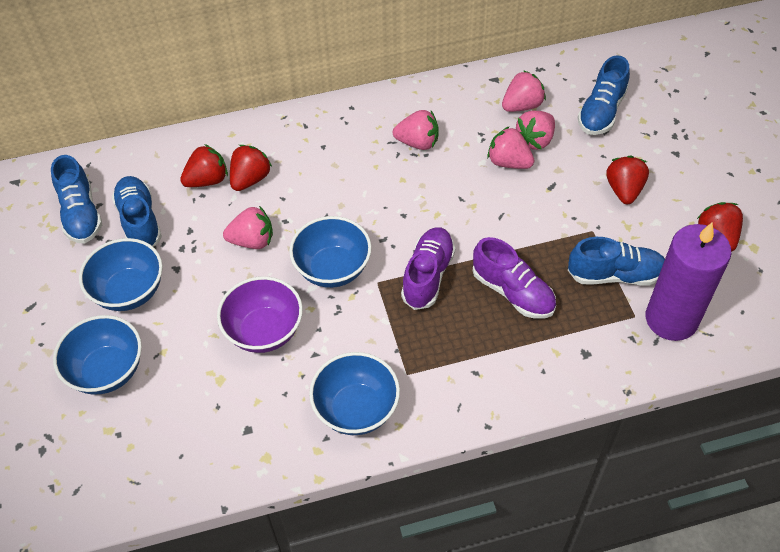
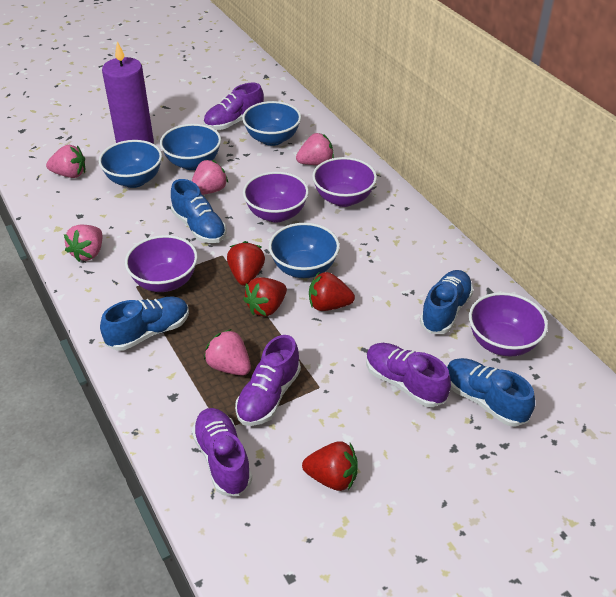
purple bowl: 1 -> 4
purple shoe: 2 -> 4

